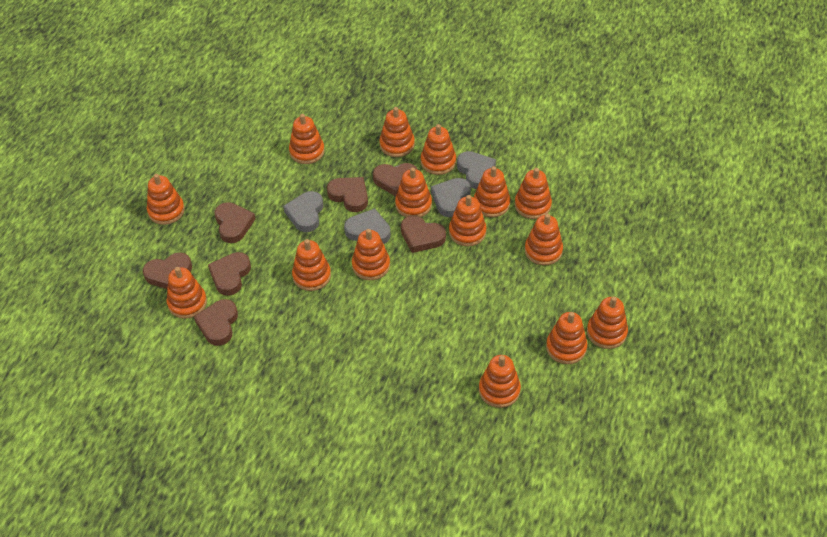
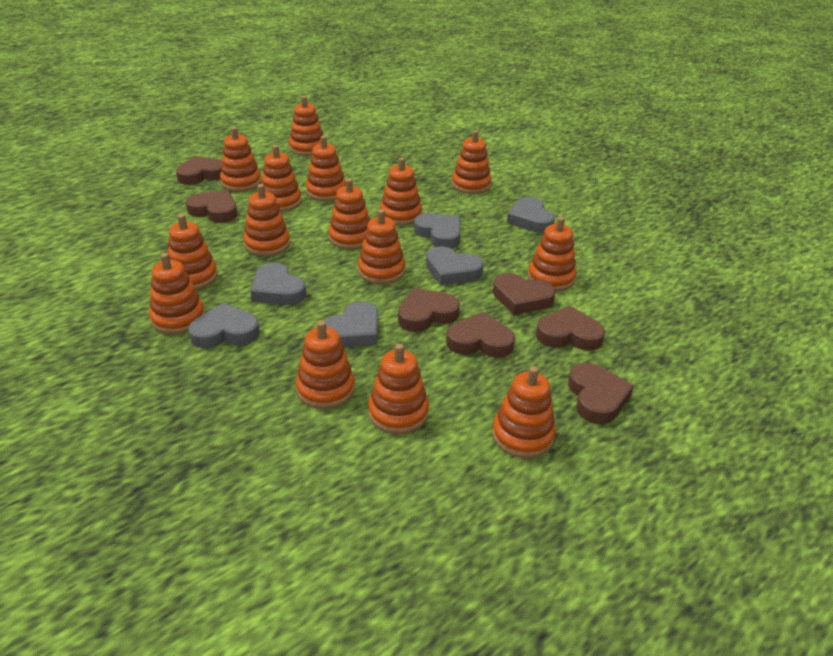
grey heart: 4 -> 6

